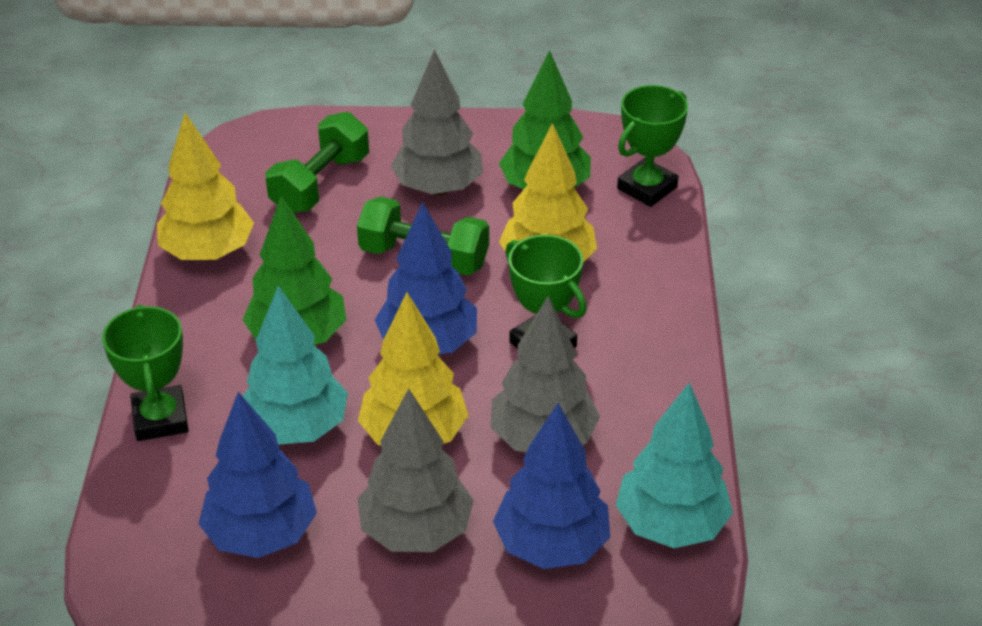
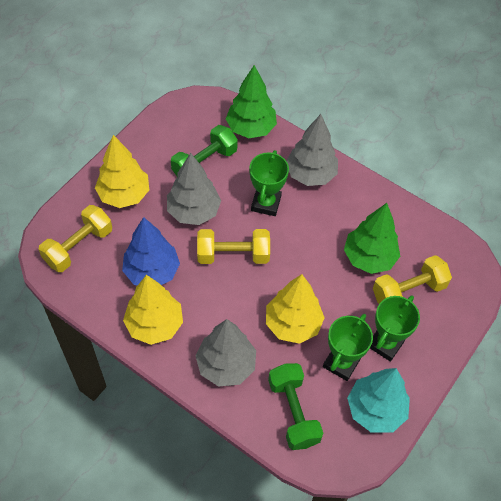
blue tree: 3 -> 1
turquoise tree: 2 -> 1
yellow dumbbell: 0 -> 3

